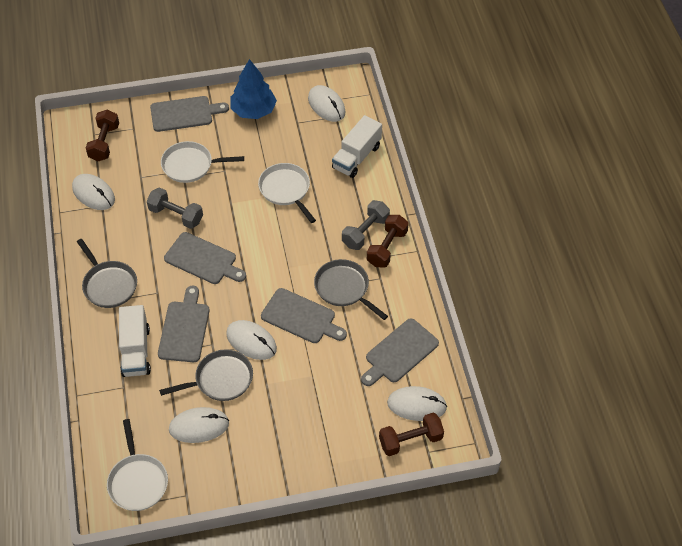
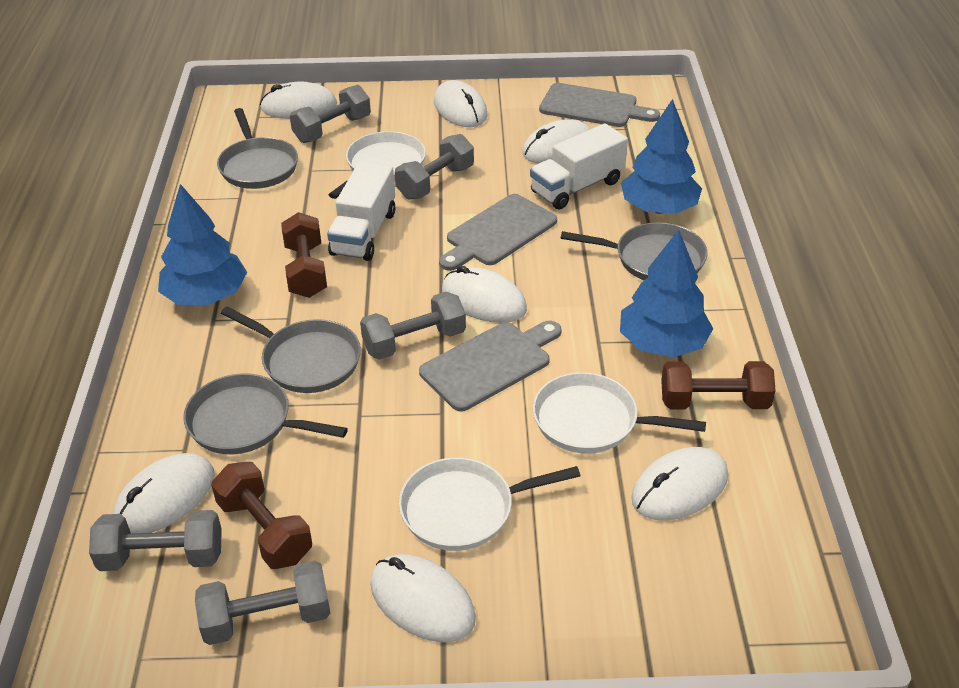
blue tree: 1 -> 3
grey cutting board: 5 -> 3
grey dumbbell: 2 -> 5
grey pan: 3 -> 4
white mouse: 5 -> 7

